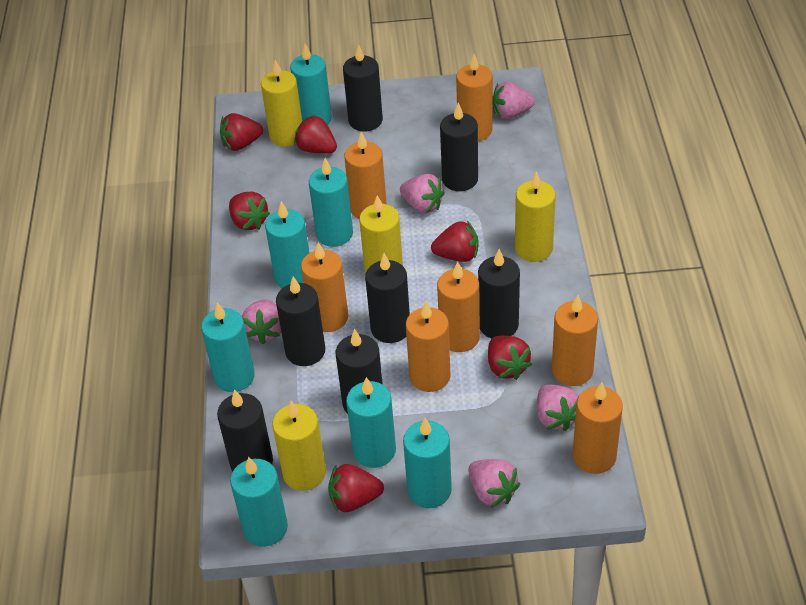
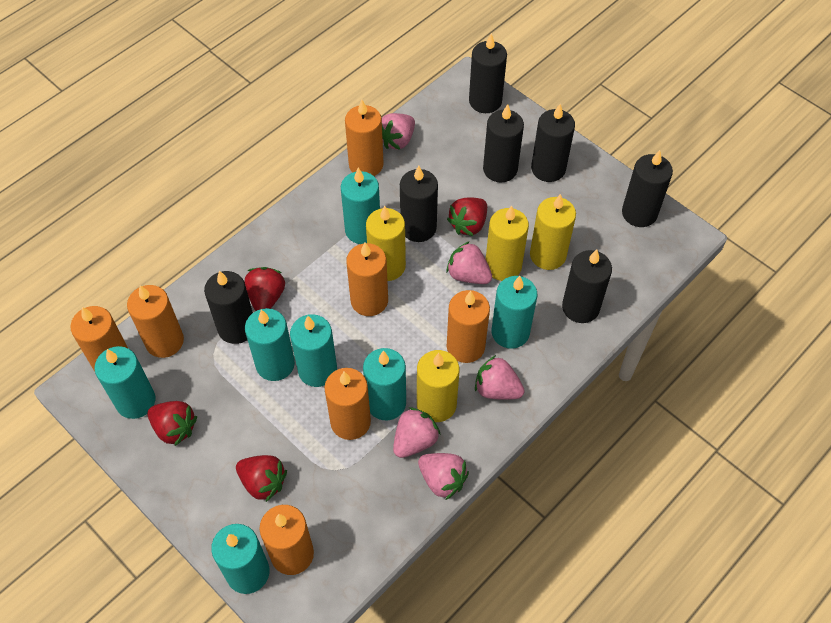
red strawberry: 6 -> 4

